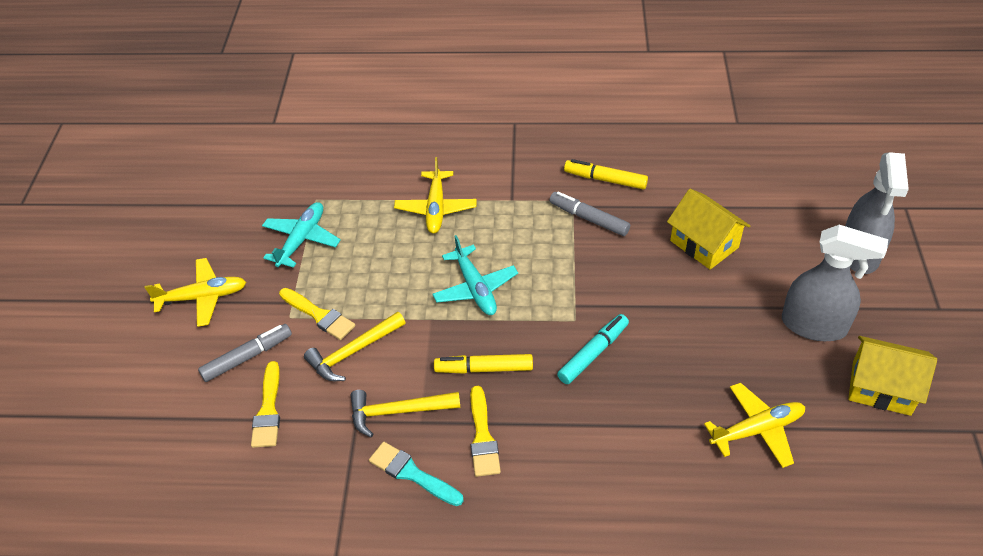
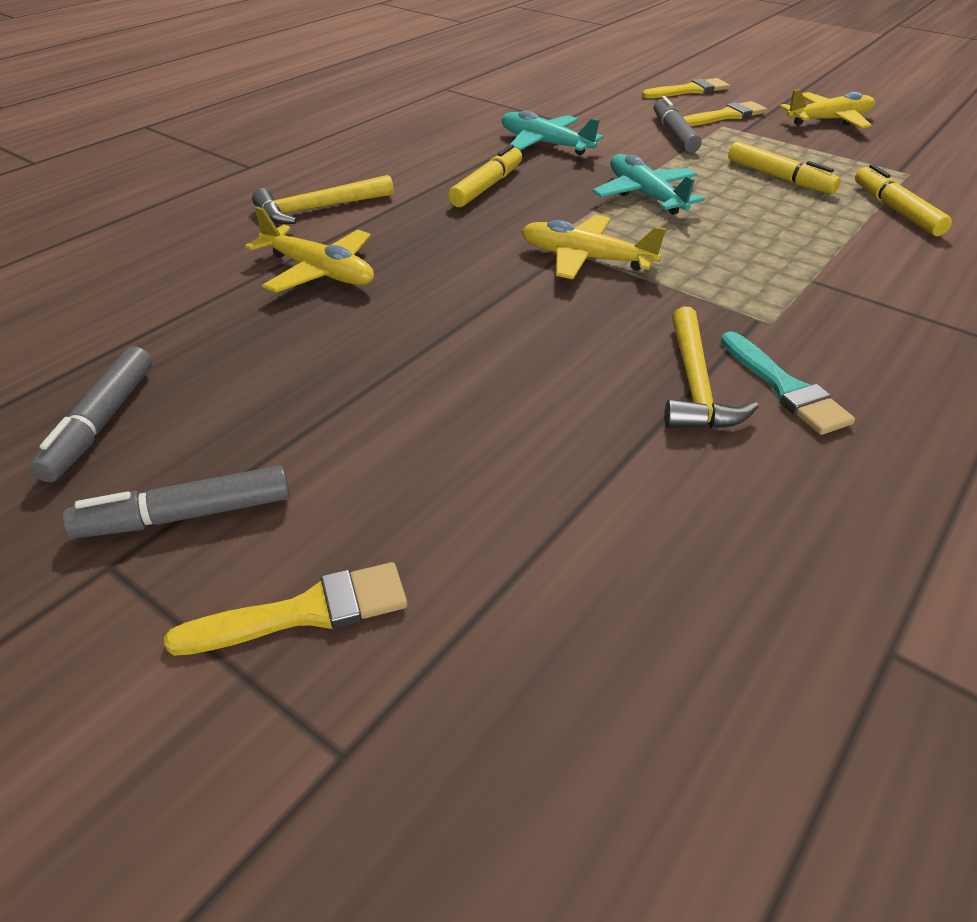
grey marker: 2 -> 3
grey spray bottle: 2 -> 0
turquoise marker: 1 -> 0
yellow house: 2 -> 0
yellow marker: 2 -> 3

